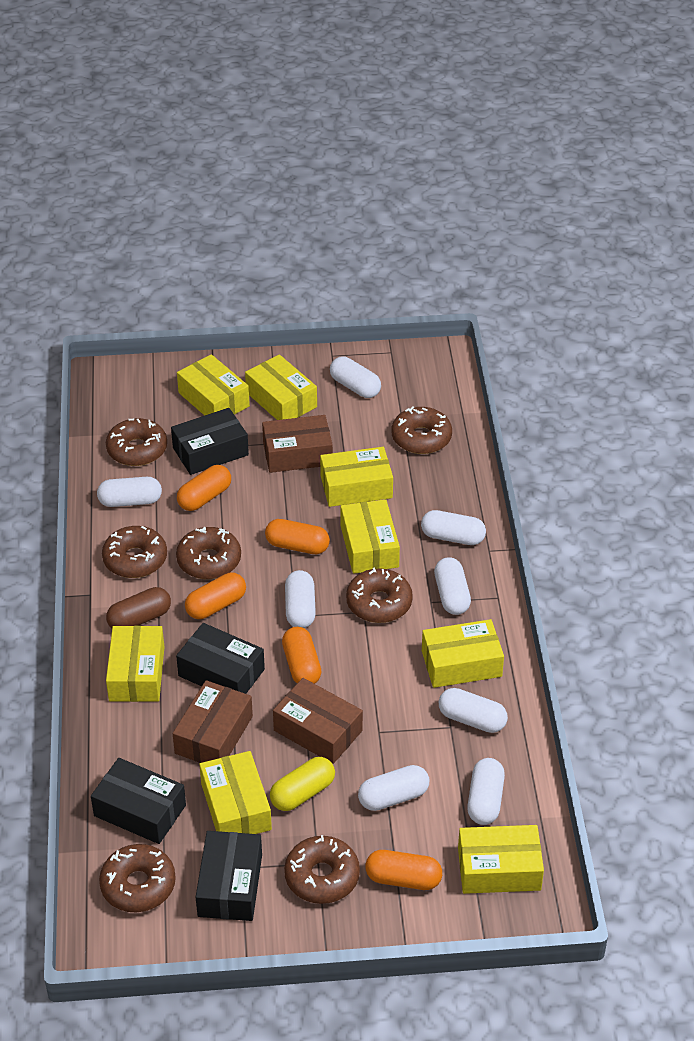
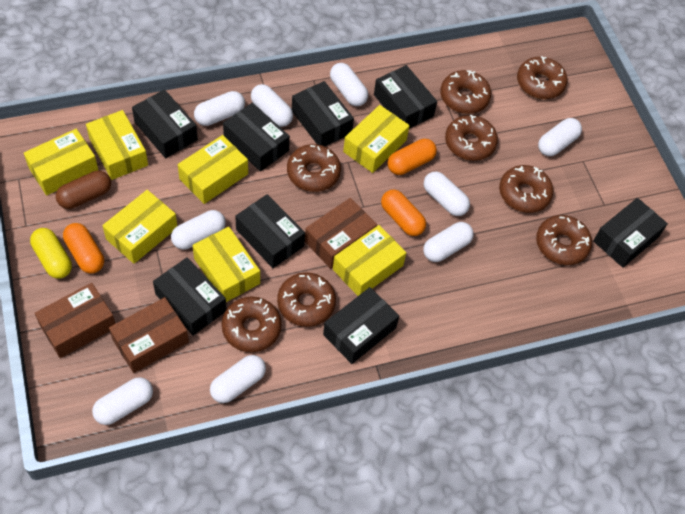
black box: 4 -> 8
brown donut: 7 -> 8
orange capsule: 5 -> 3
white capsule: 8 -> 9
yellow box: 8 -> 7

